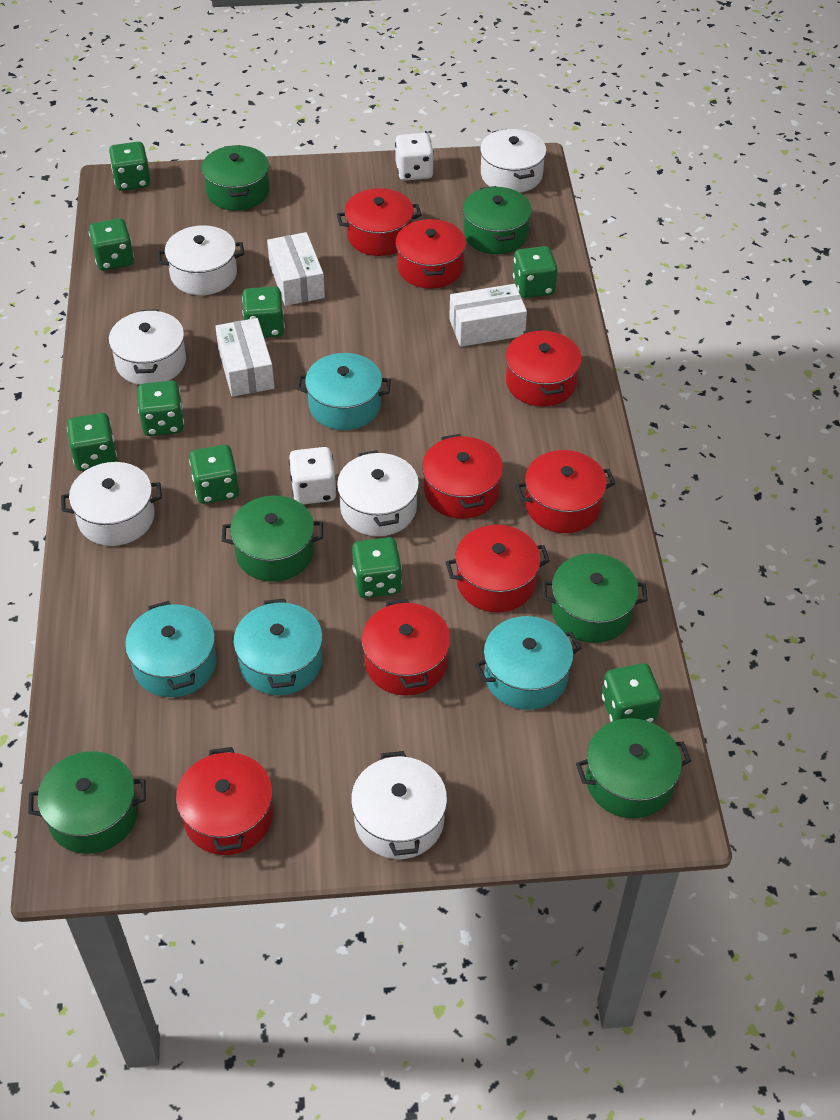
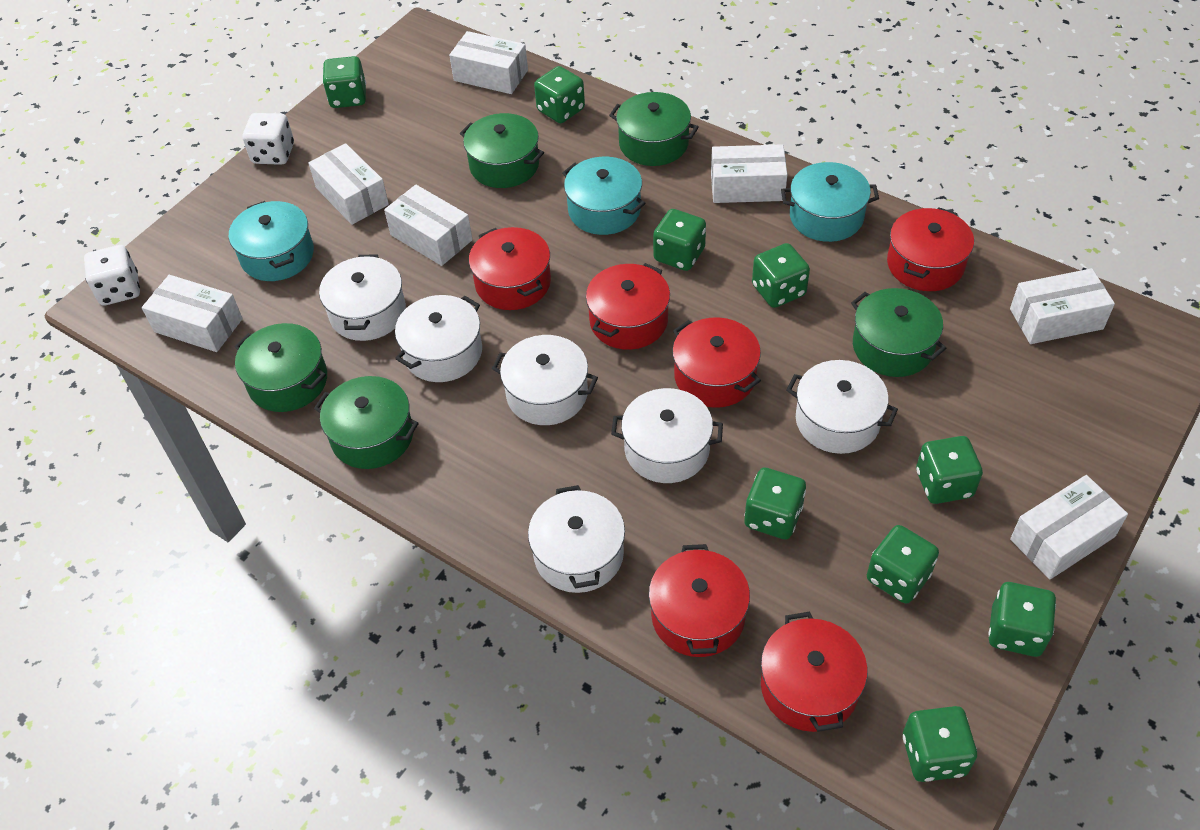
green pot: 6 -> 5
red pot: 8 -> 6
turquoise pot: 4 -> 3
white box: 3 -> 7

